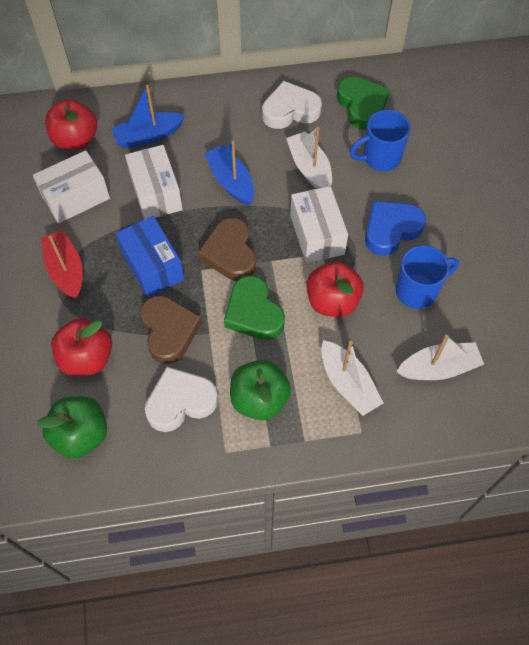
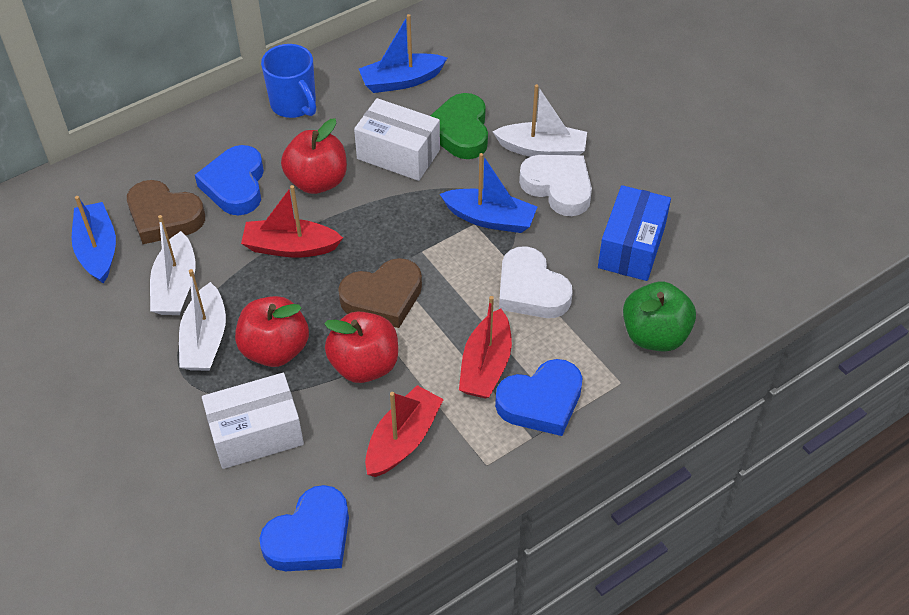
blue boat: 2 -> 3
blue heart: 1 -> 3
blue mug: 2 -> 1
green apple: 2 -> 1
green heart: 2 -> 1
red boat: 1 -> 3
white box: 3 -> 2

